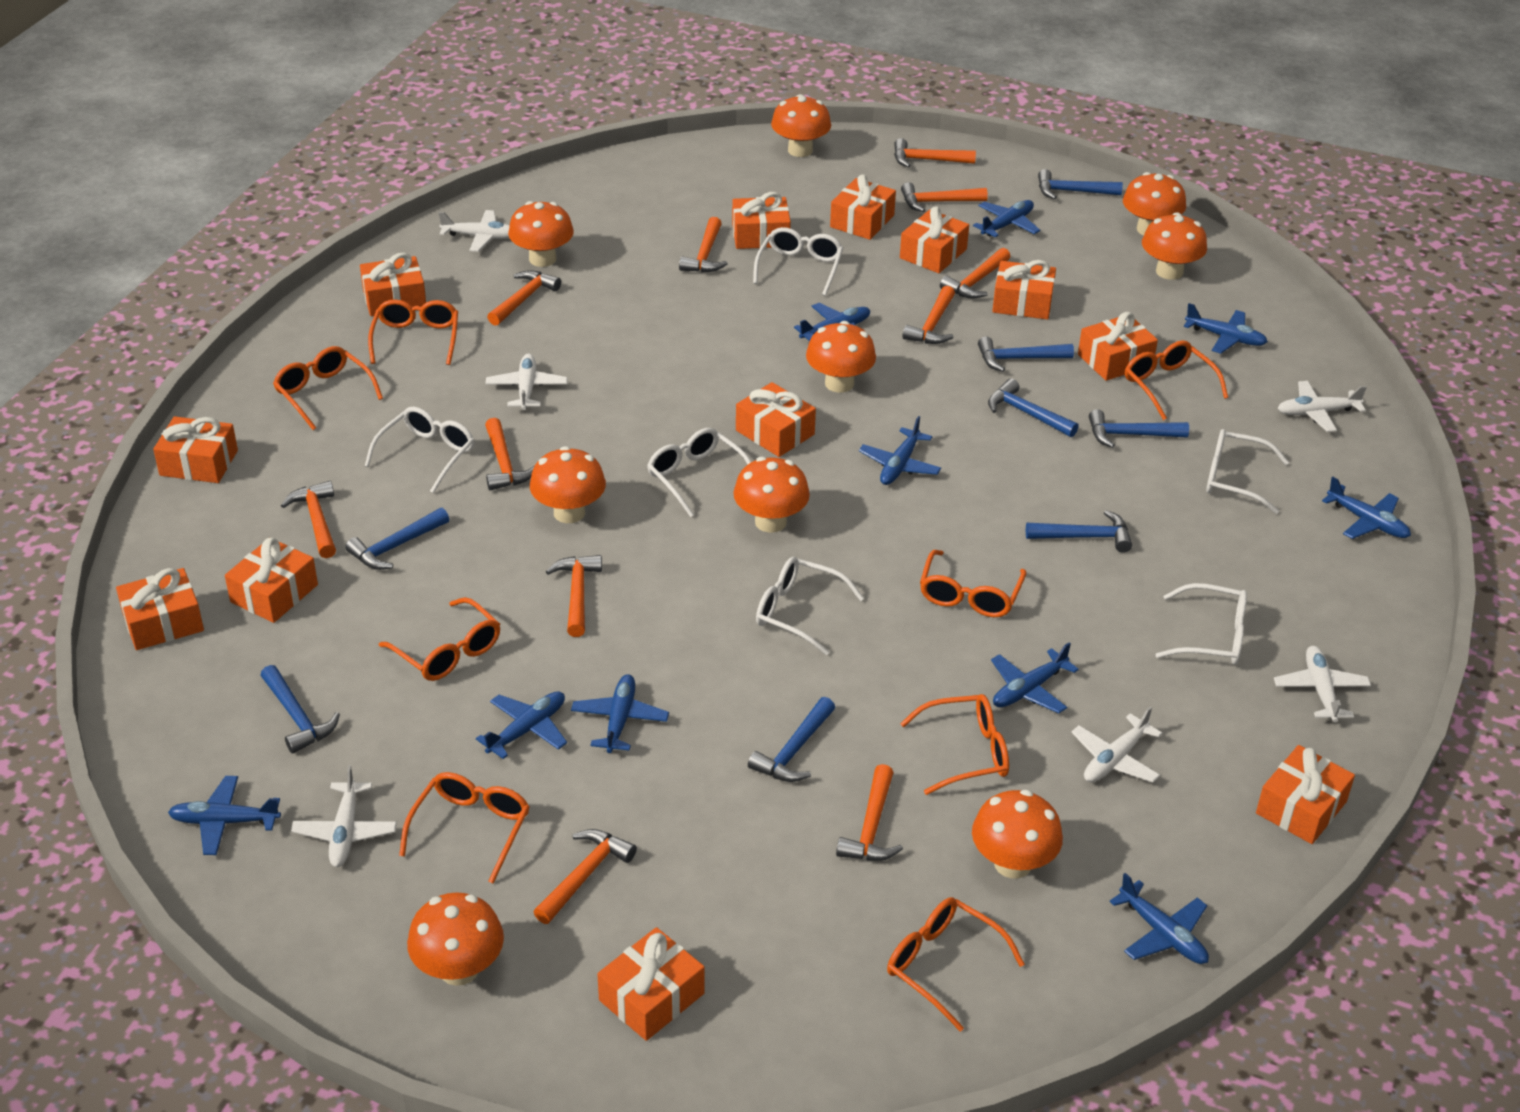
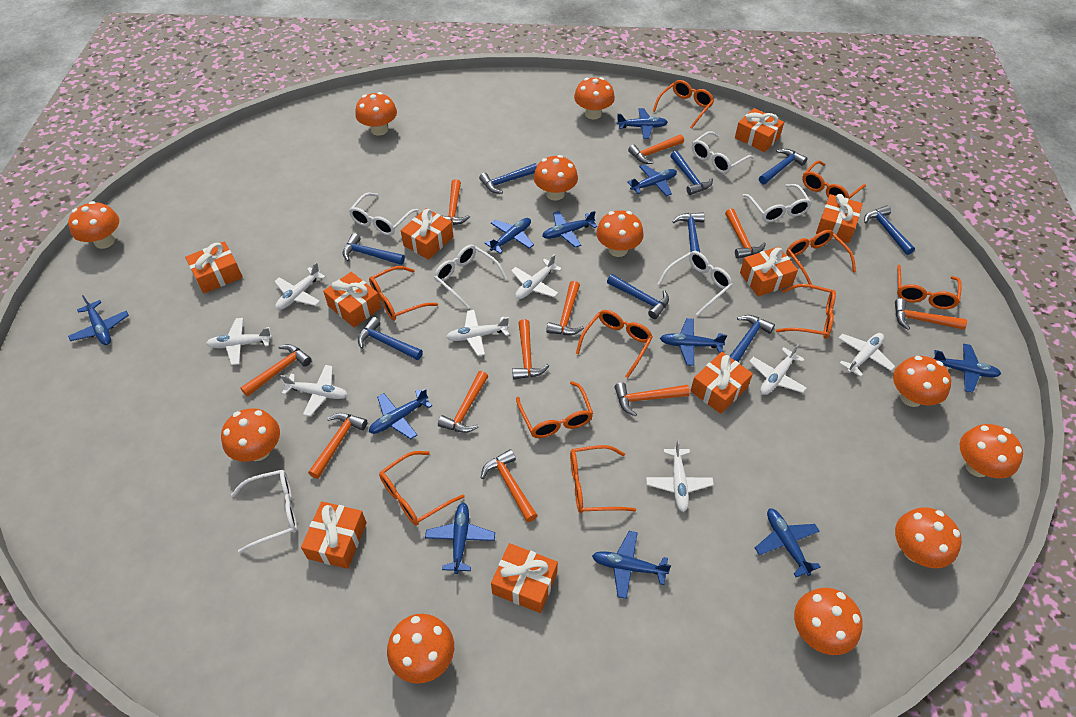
blue hammer: 8 -> 9
blue plane: 10 -> 11
orange gift: 12 -> 9
orange glasses: 8 -> 10
orange mushroom: 9 -> 11
white plane: 6 -> 8

